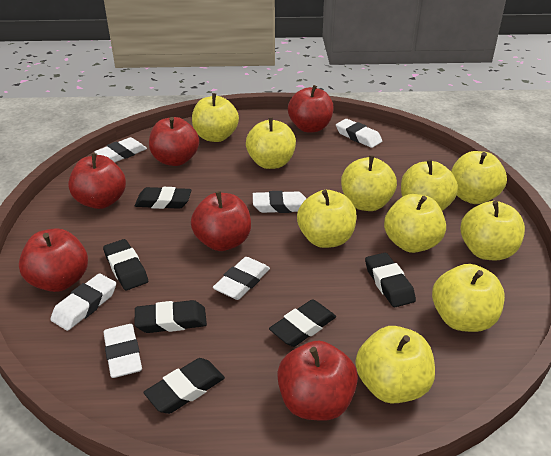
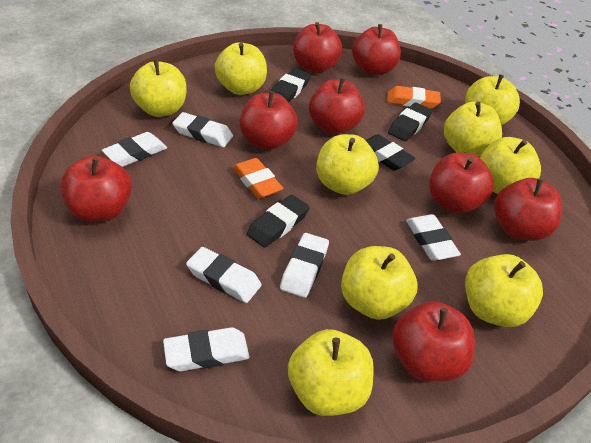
black eraser: 6 -> 4
orange eraser: 0 -> 2
red apple: 6 -> 8
yellow apple: 10 -> 9

